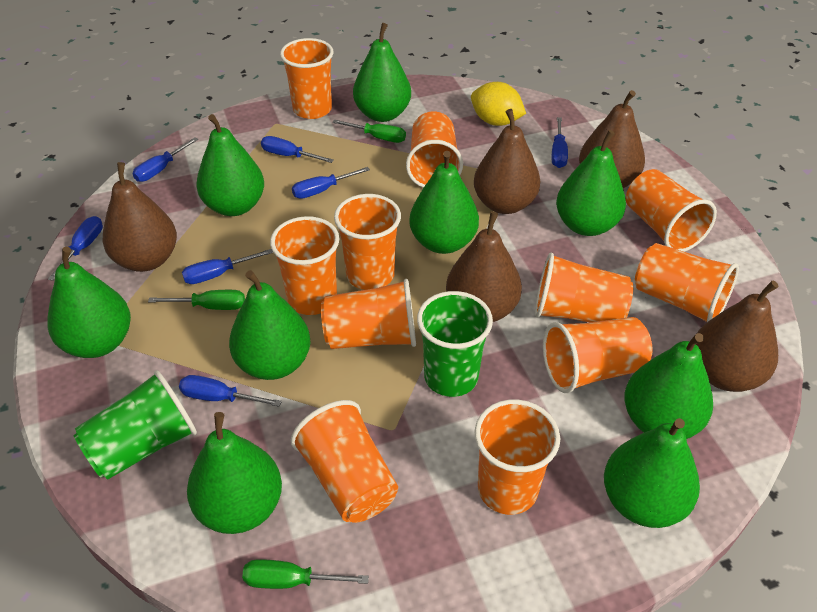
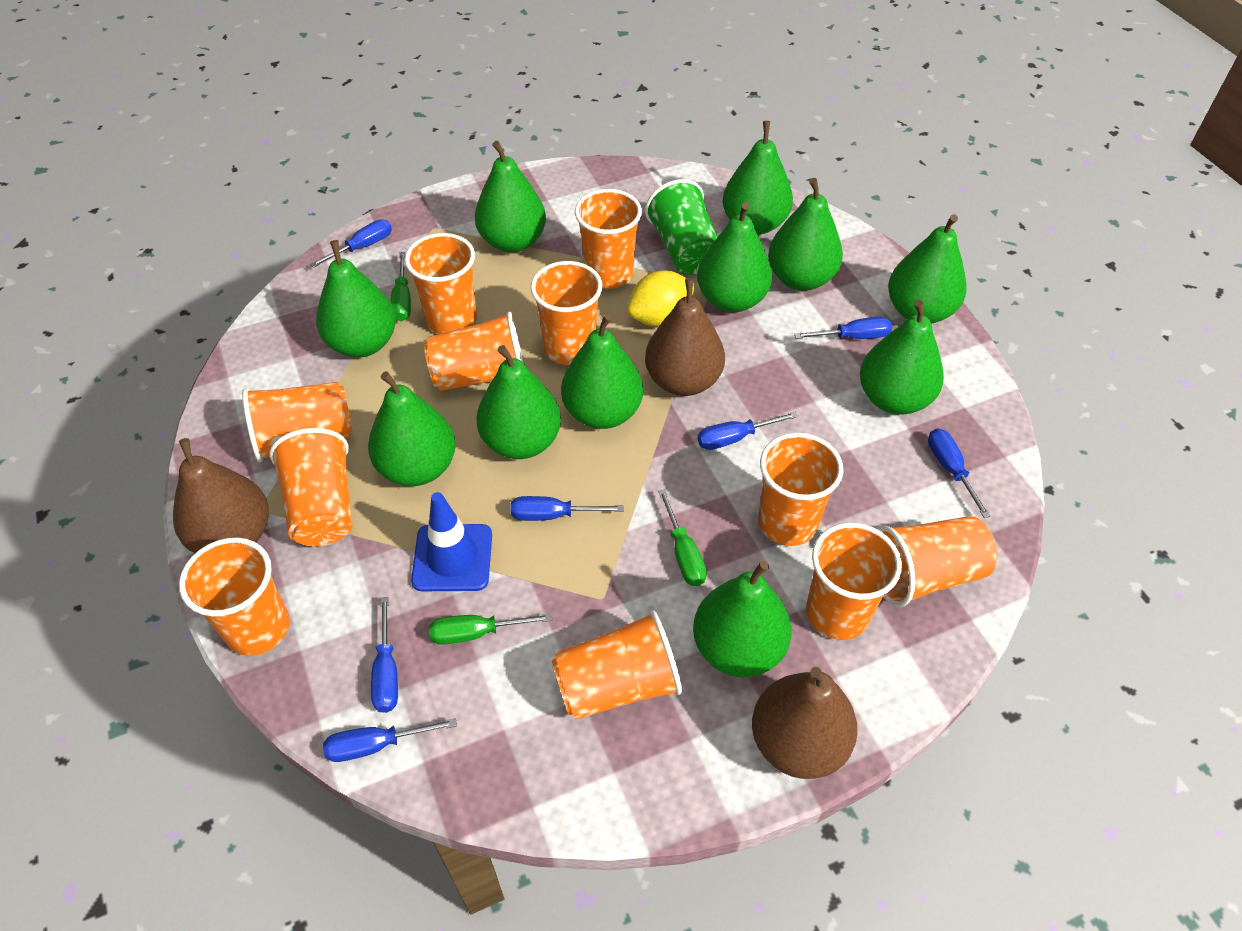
blue traffic cone: 0 -> 1
brown pear: 5 -> 3
green cup: 2 -> 1
green pear: 9 -> 11

